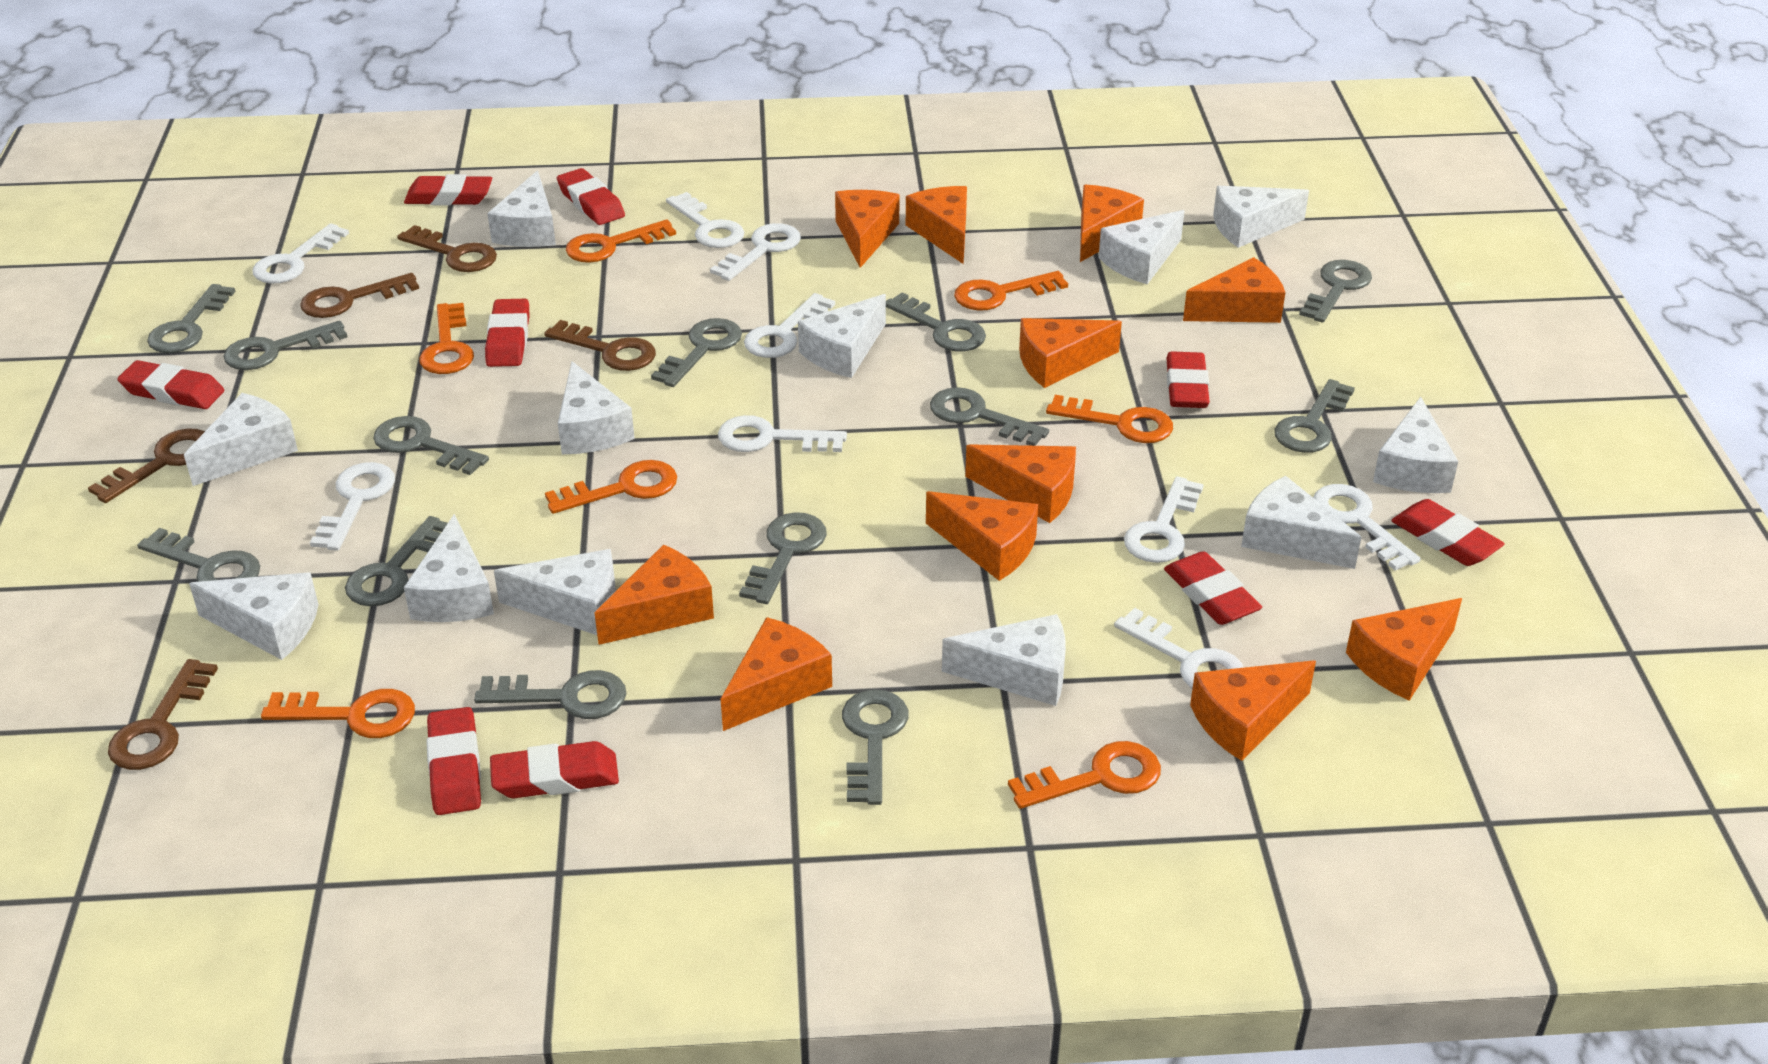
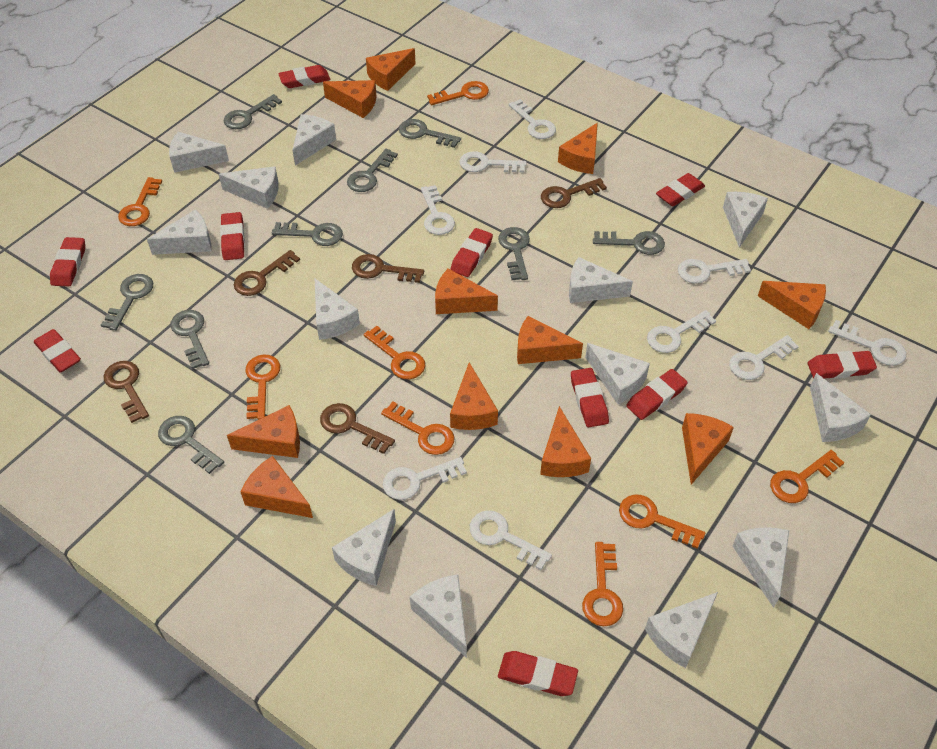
grey key: 13 -> 9
orange key: 7 -> 8
red eraser: 9 -> 10
white cheese: 12 -> 13

